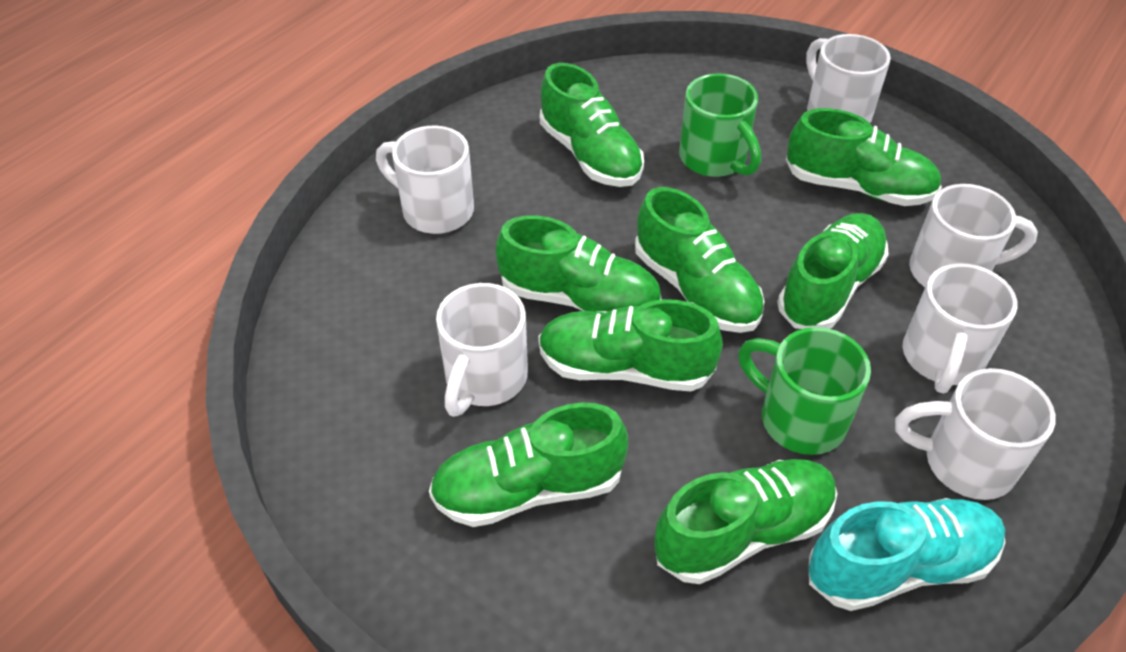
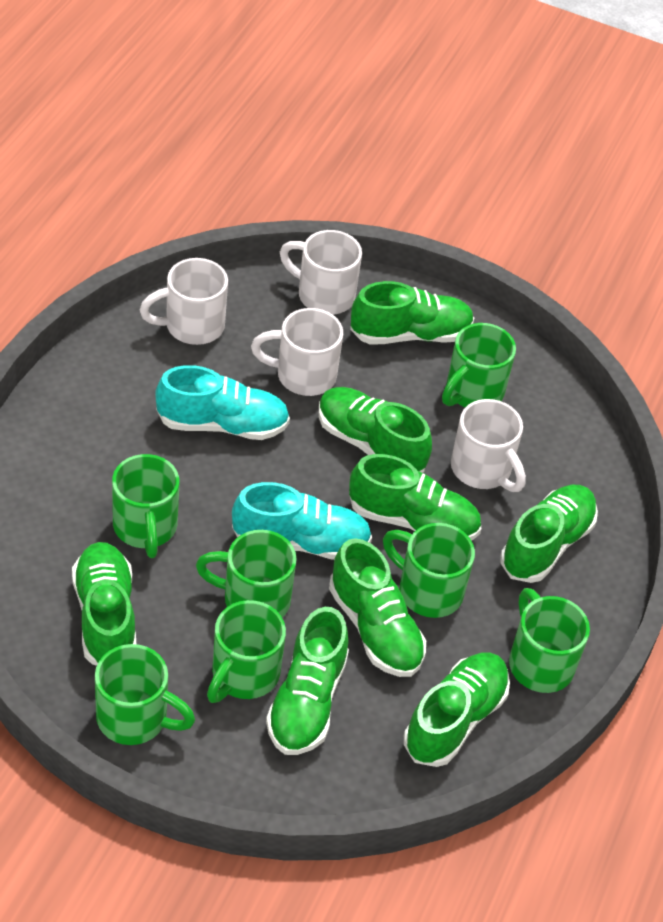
green mug: 2 -> 7
turquoise shoe: 1 -> 2
white mug: 6 -> 4

